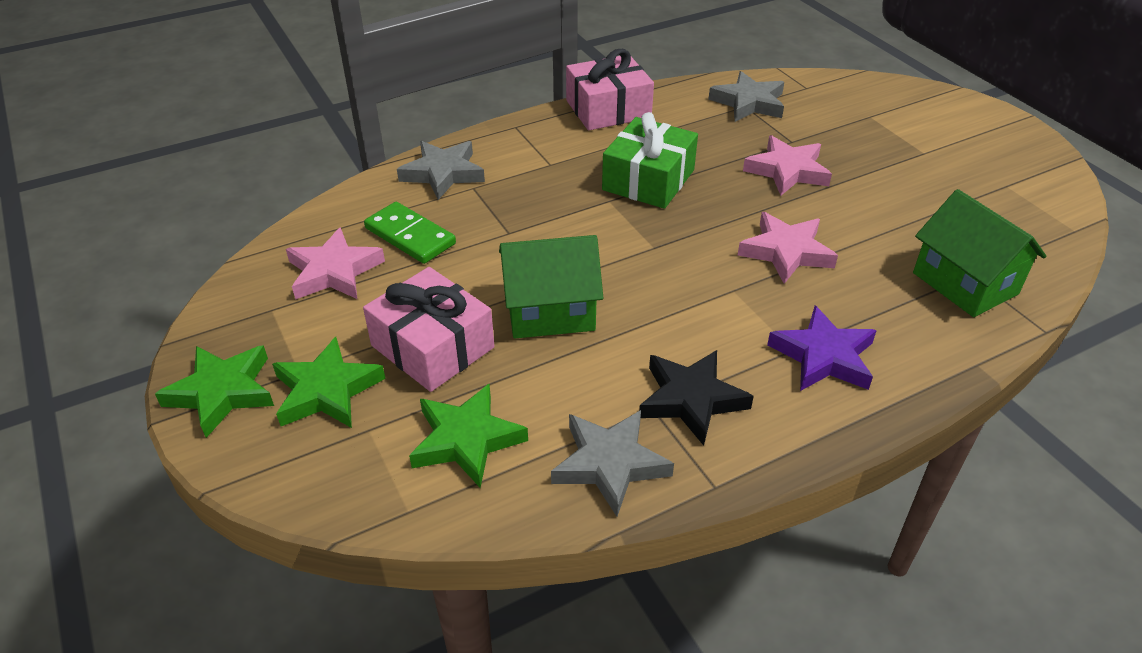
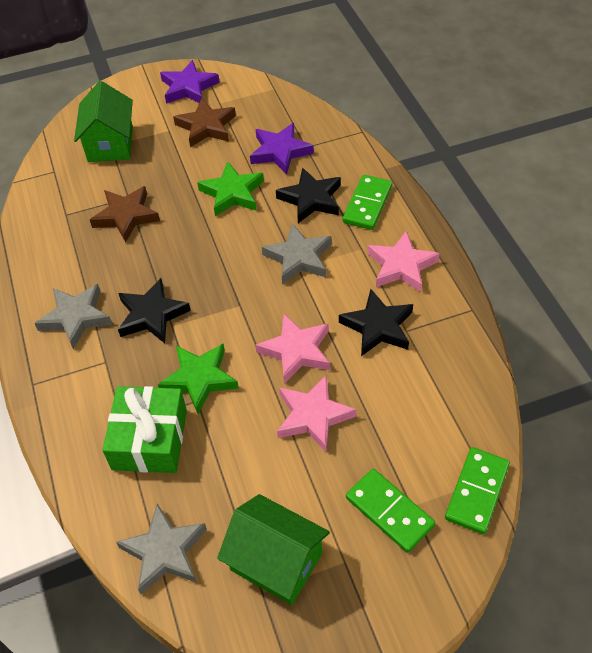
black star: 1 -> 3
brown star: 0 -> 2
green domino: 1 -> 3
green star: 3 -> 2
pink gift: 2 -> 0
purple star: 1 -> 2

